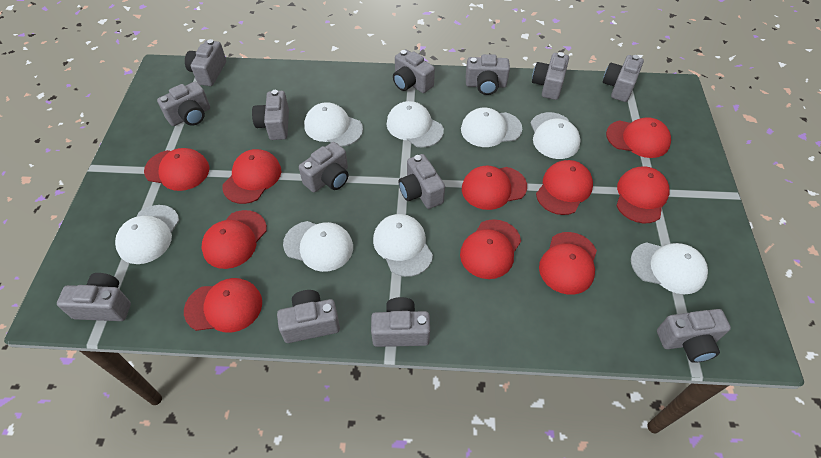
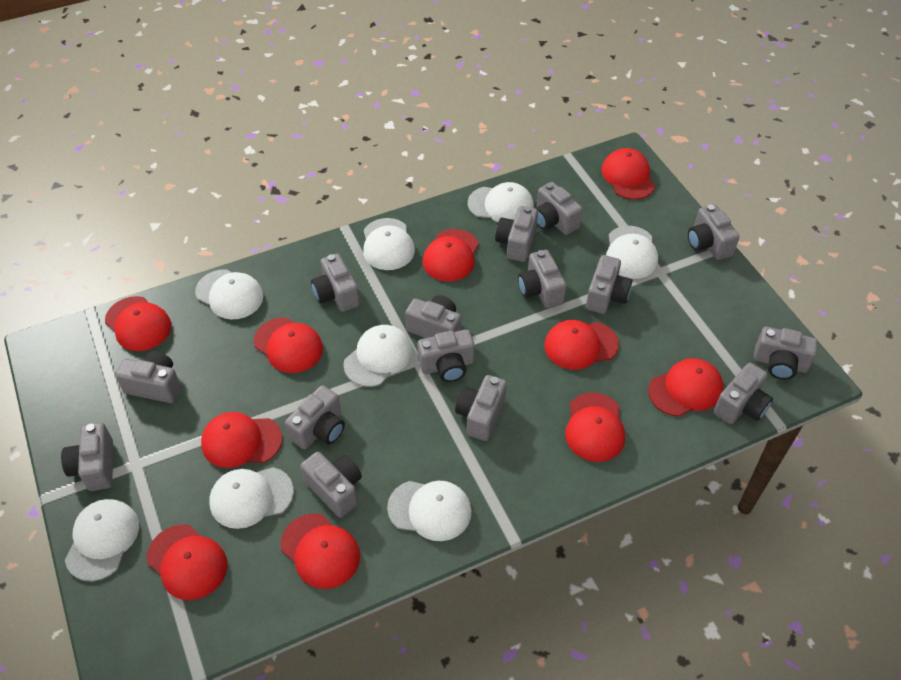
grey camera: 13 -> 15

